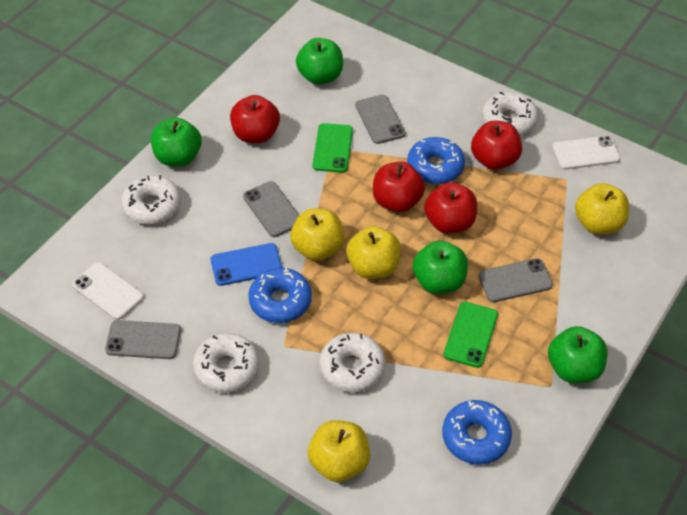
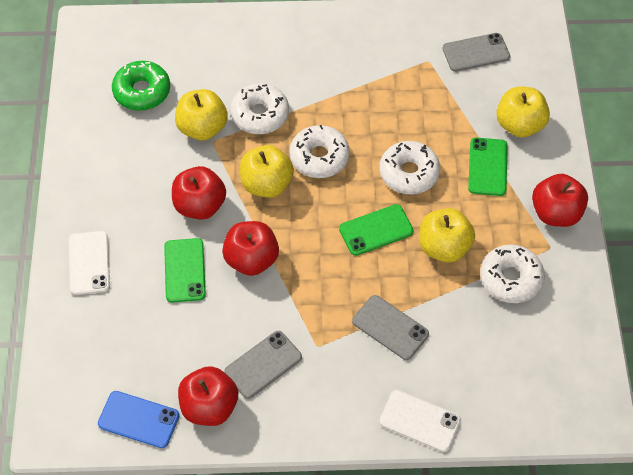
blue donut: 3 -> 0
green apple: 4 -> 0
green donut: 0 -> 1
green phone: 2 -> 3
grey phone: 4 -> 3

